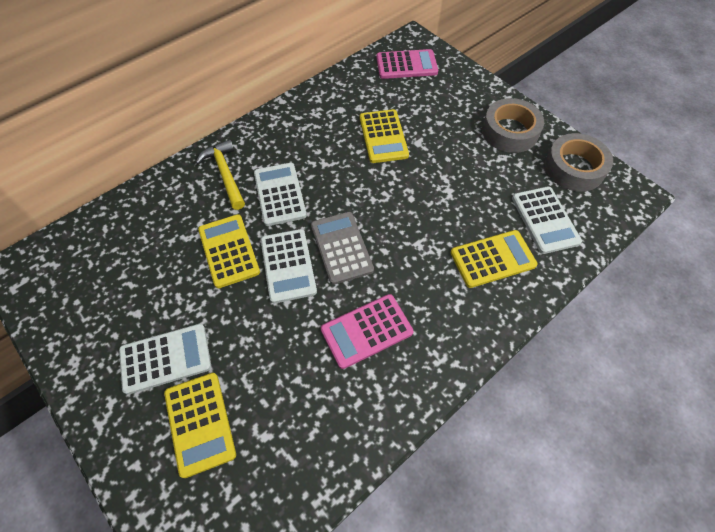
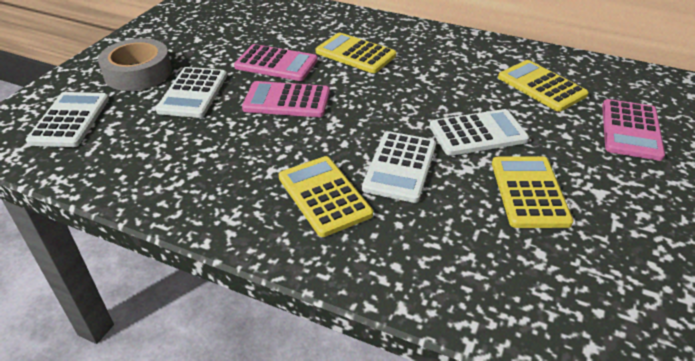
grey calculator: 1 -> 0
grey tape: 2 -> 1
pink calculator: 2 -> 3
yellow hammer: 1 -> 0

